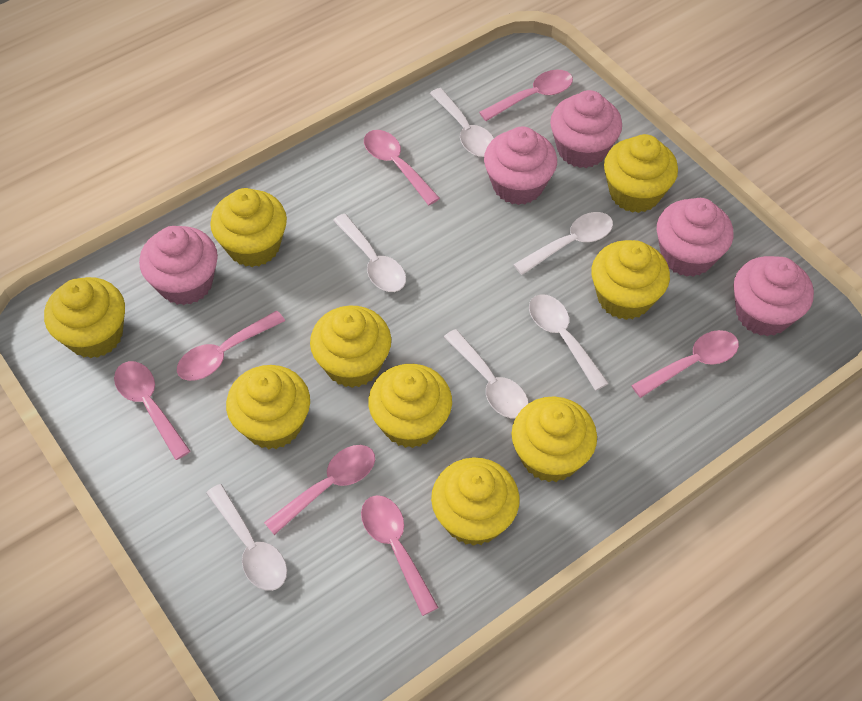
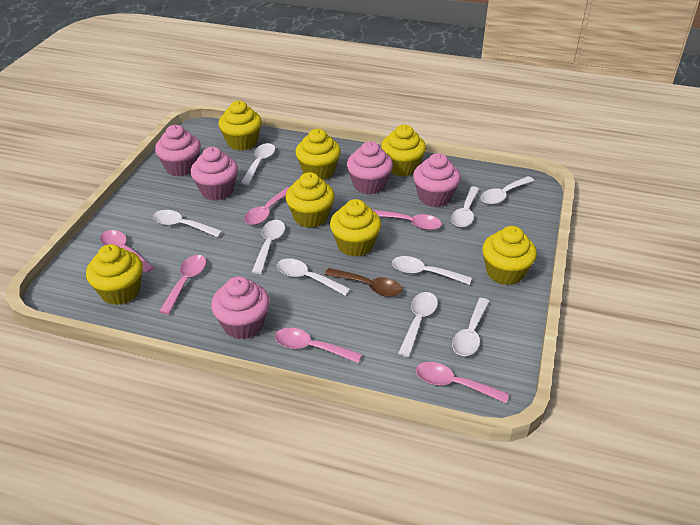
brown spoon: 0 -> 1
pink spoon: 7 -> 6
white spoon: 6 -> 9
yellow cupcake: 9 -> 7

